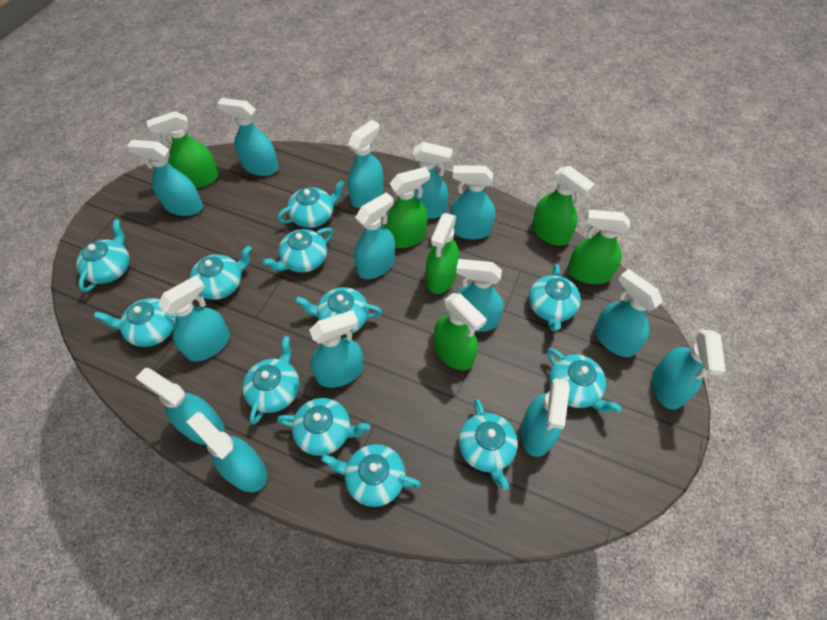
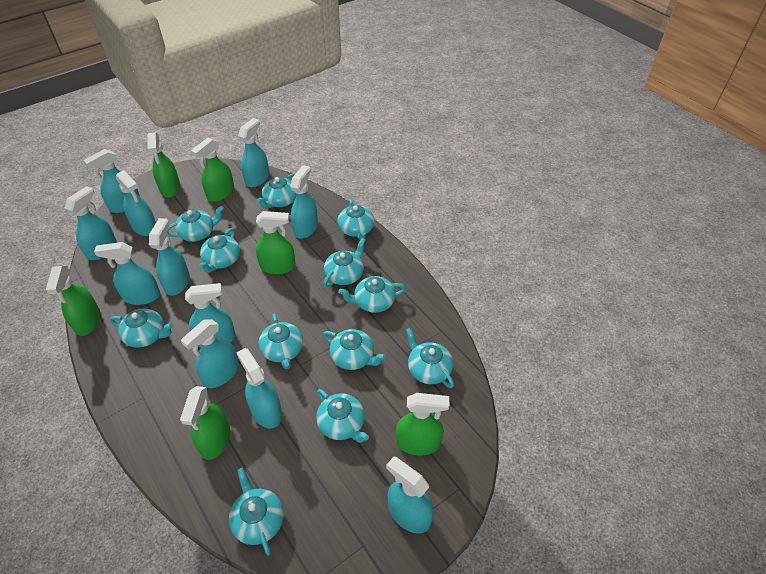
turquoise spray bottle: 14 -> 11

